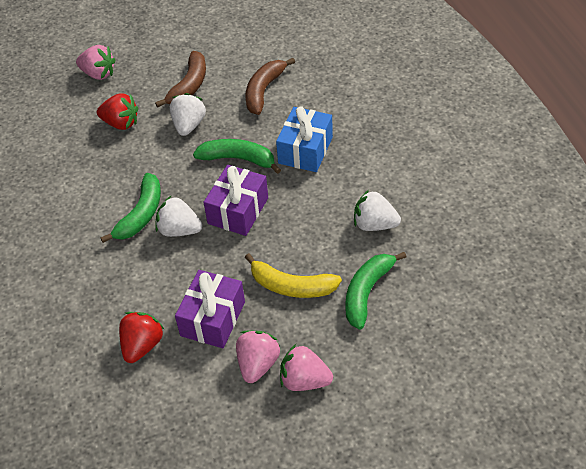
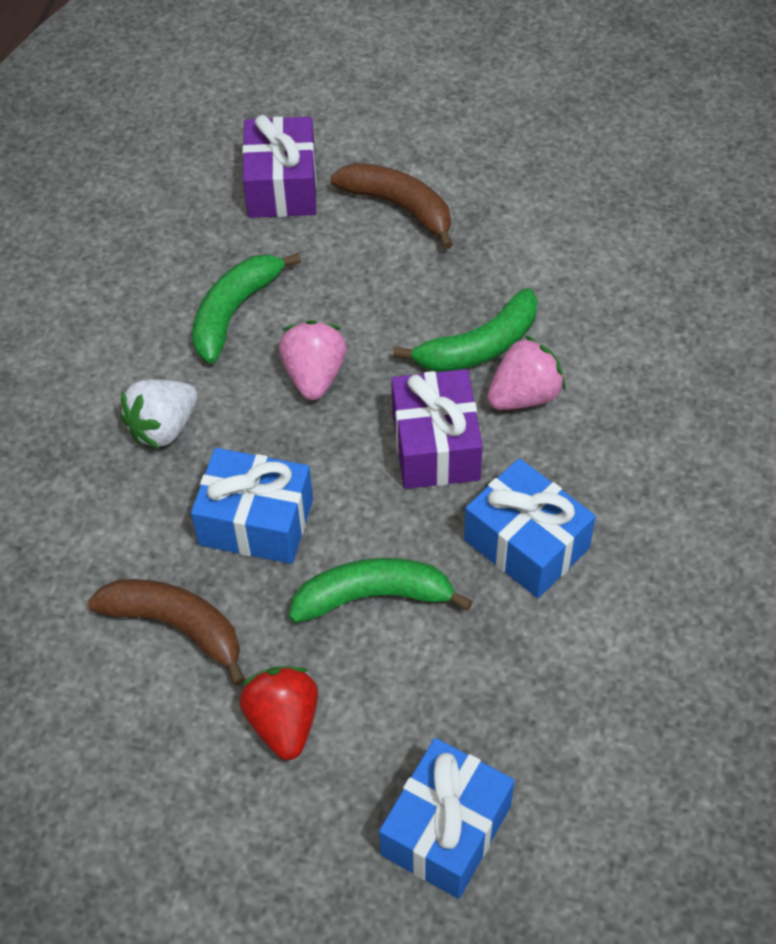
blue gift: 1 -> 3
pink strawberry: 3 -> 2
red strawberry: 2 -> 1
white strawberry: 3 -> 1
yellow banana: 1 -> 0

